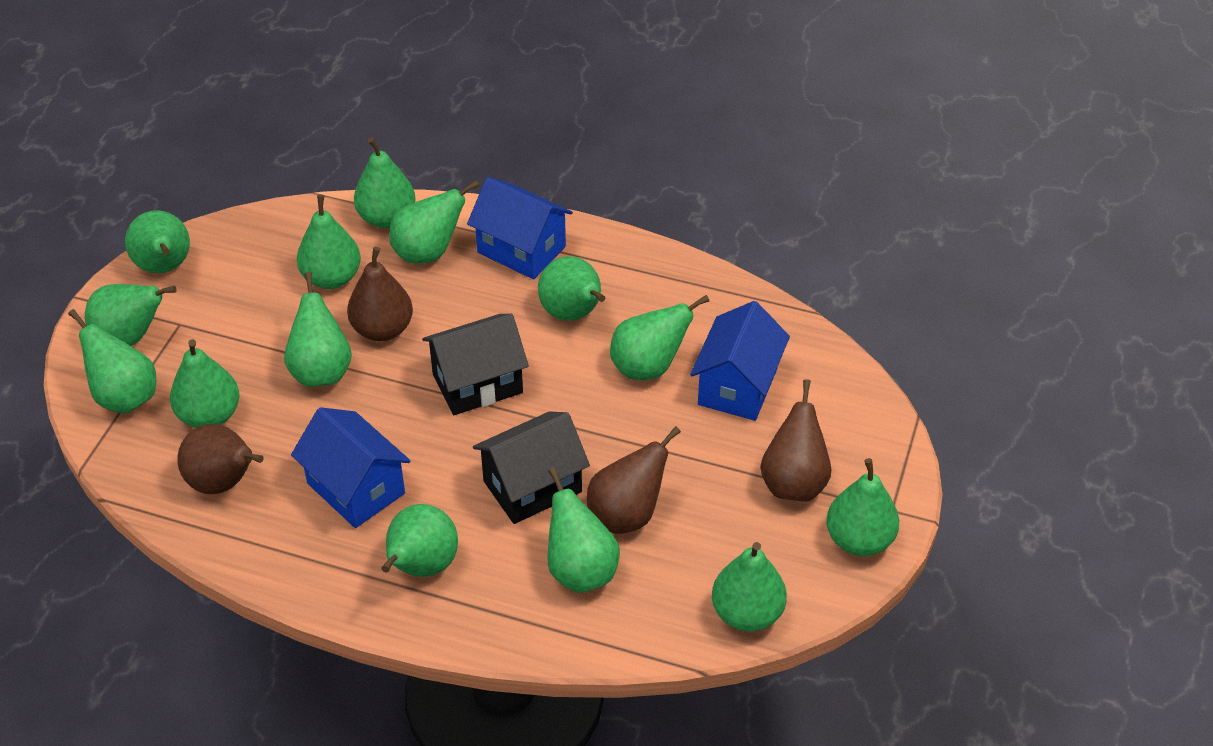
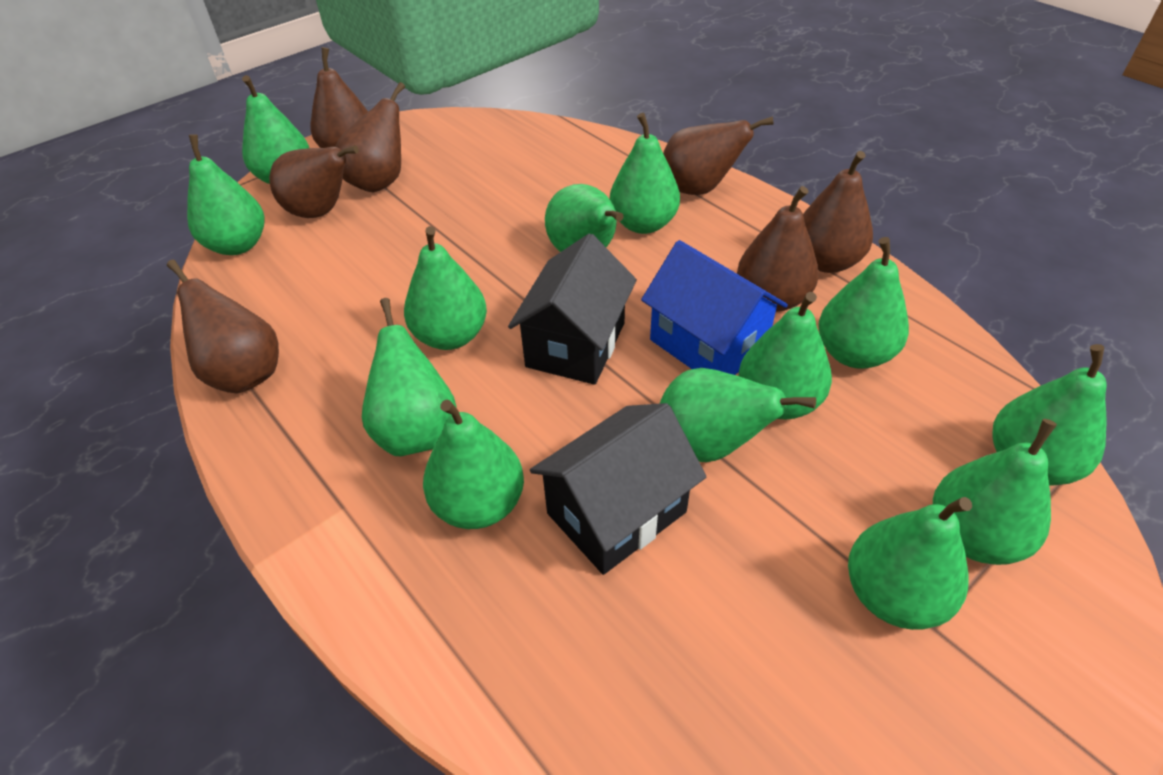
blue house: 3 -> 1
brown pear: 4 -> 7
green pear: 14 -> 13

